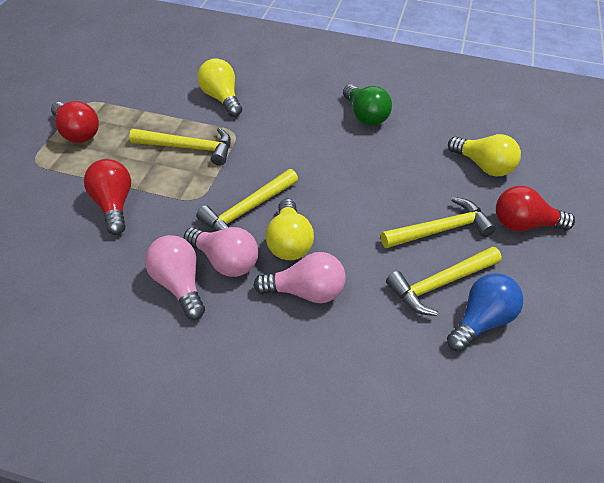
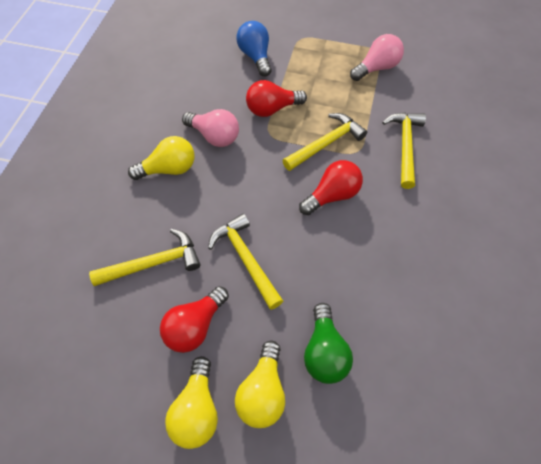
pink light bulb: 3 -> 2

